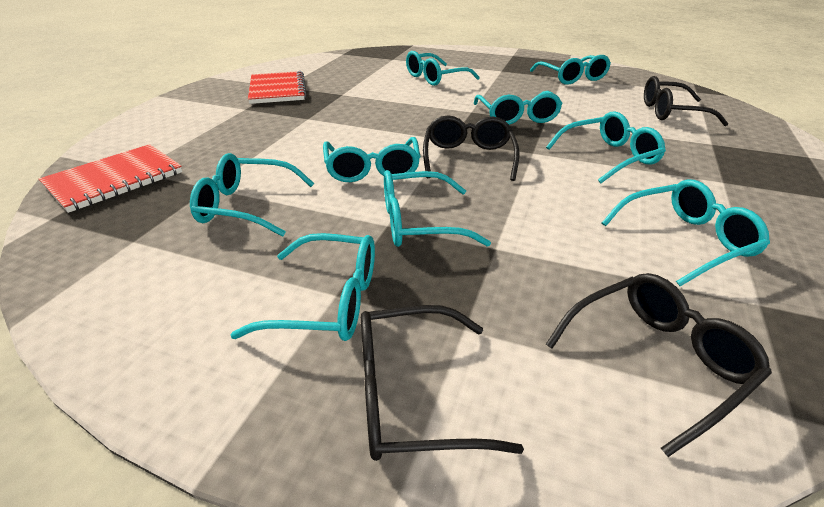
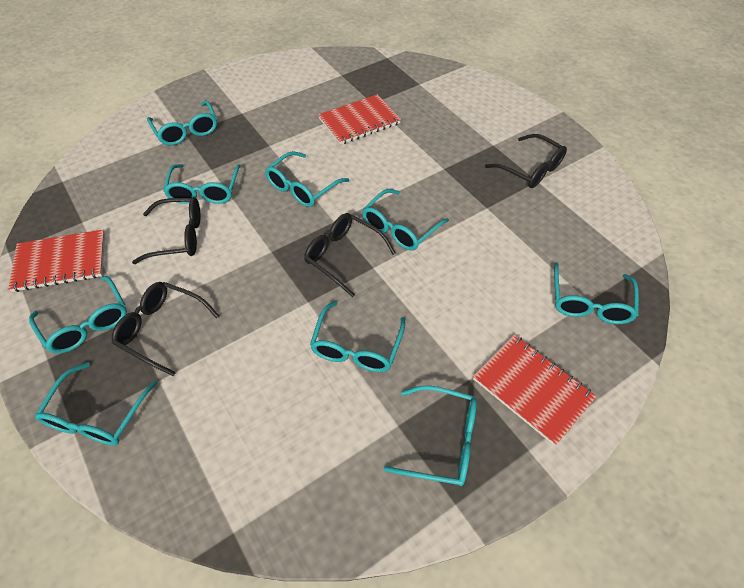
red notebook: 2 -> 3

